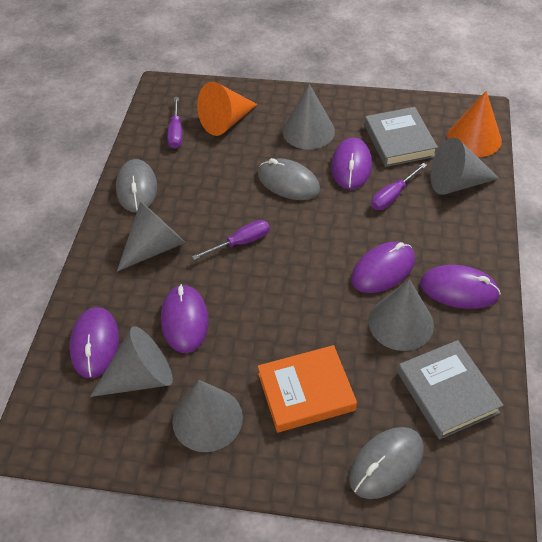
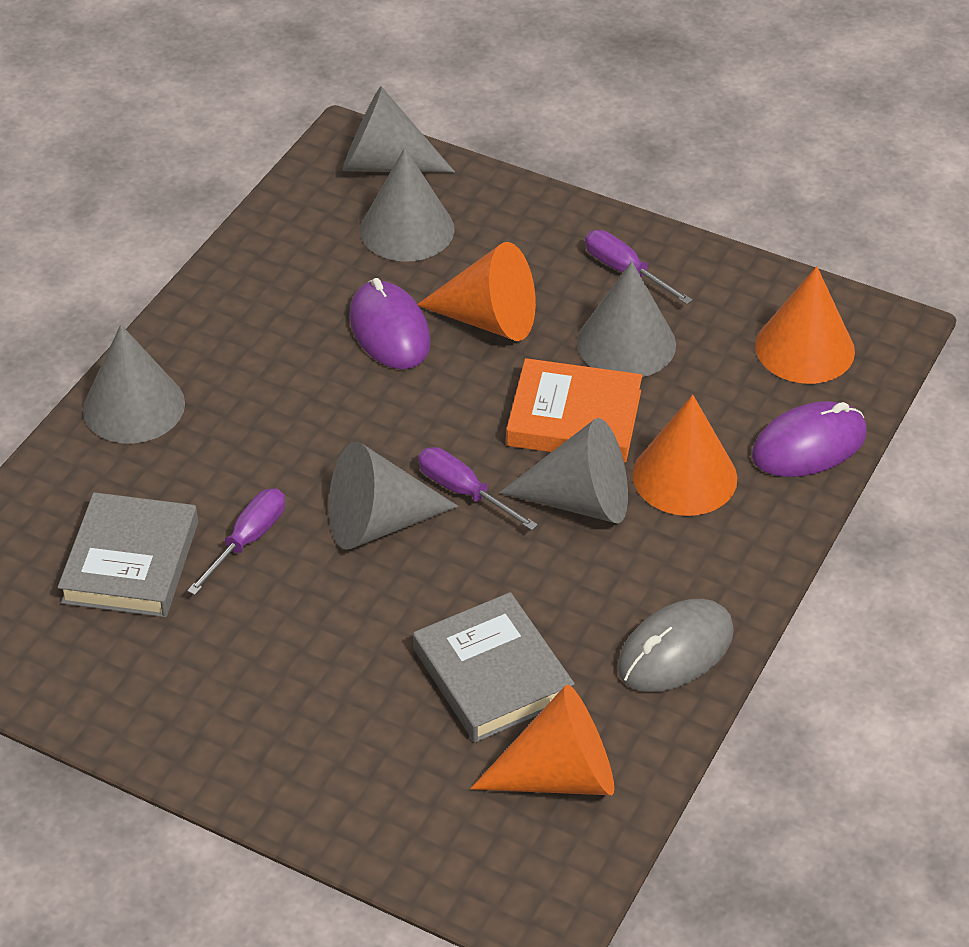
grey mouse: 3 -> 1
orange cone: 2 -> 4
purple mouse: 5 -> 2

